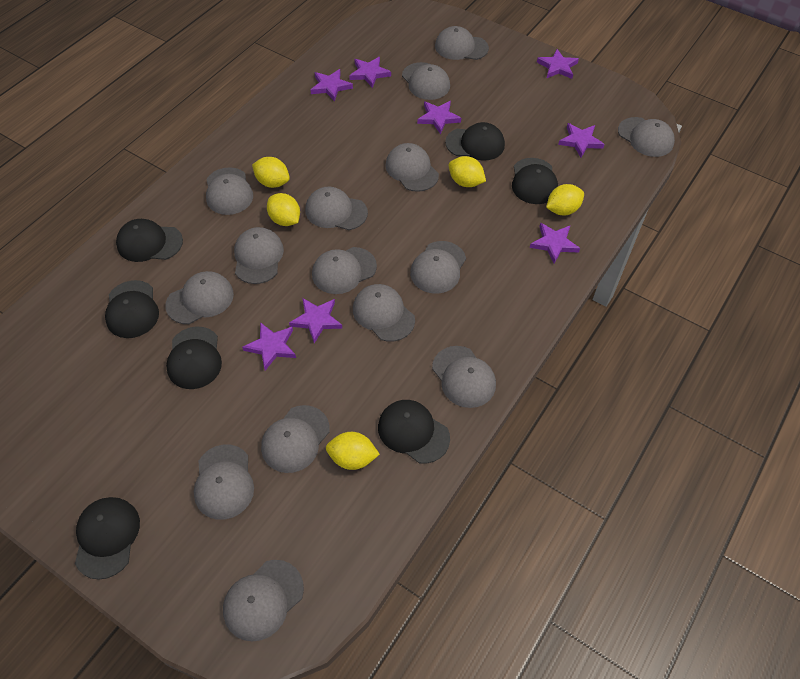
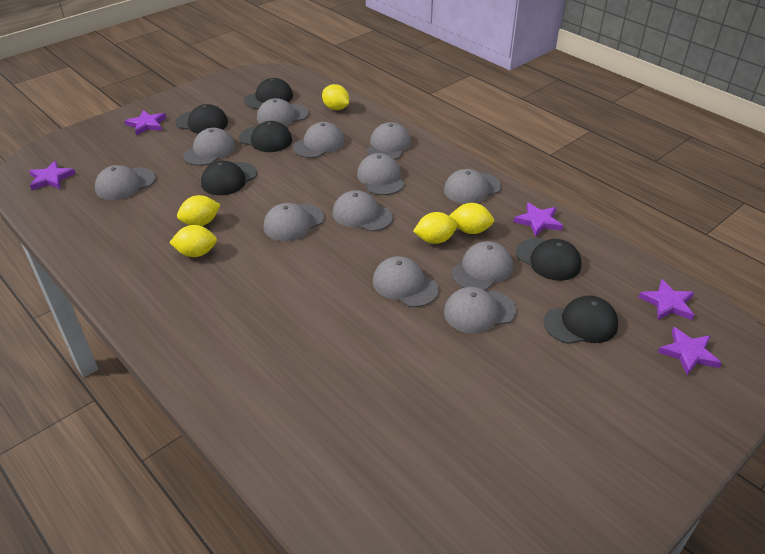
black cap: 7 -> 6
grey cap: 15 -> 12
purple star: 8 -> 5

